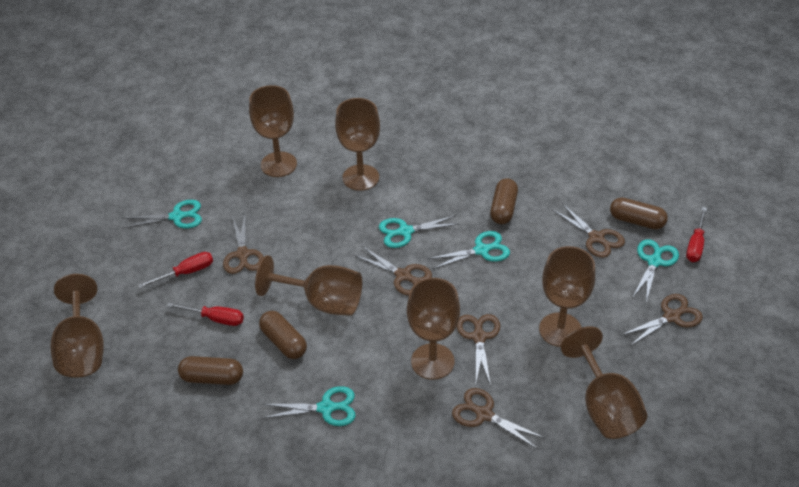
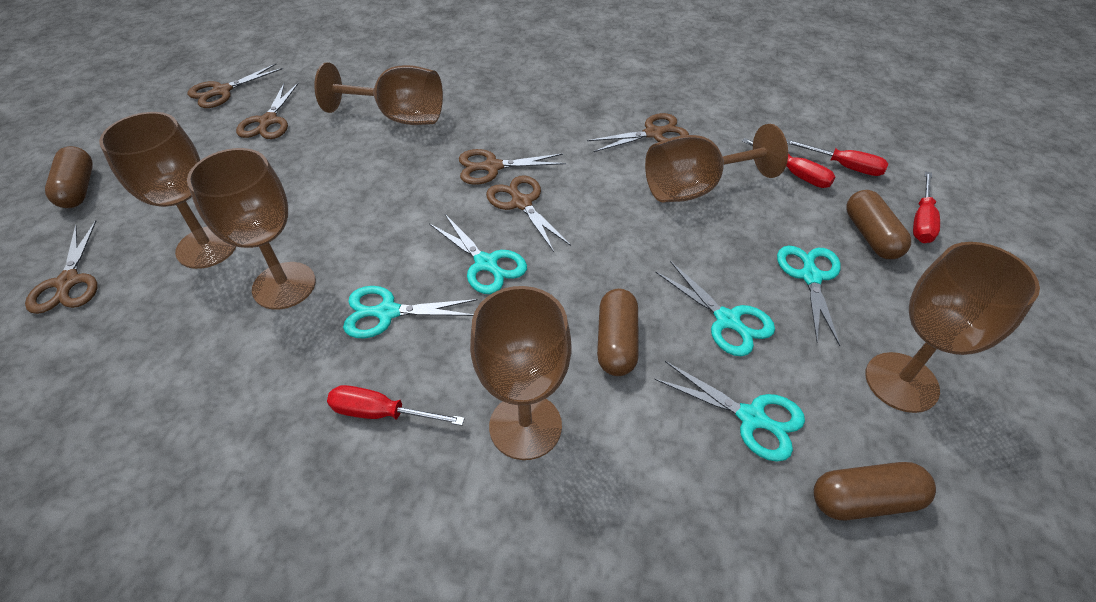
brown goblet: 7 -> 6
red screwdriver: 3 -> 4

